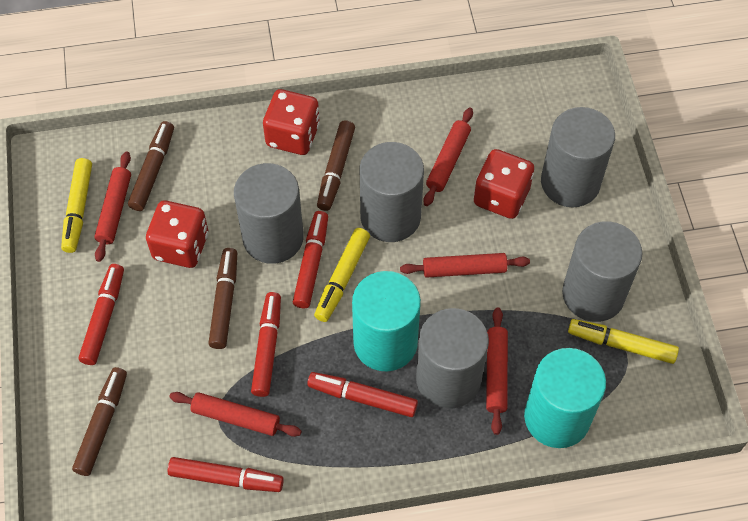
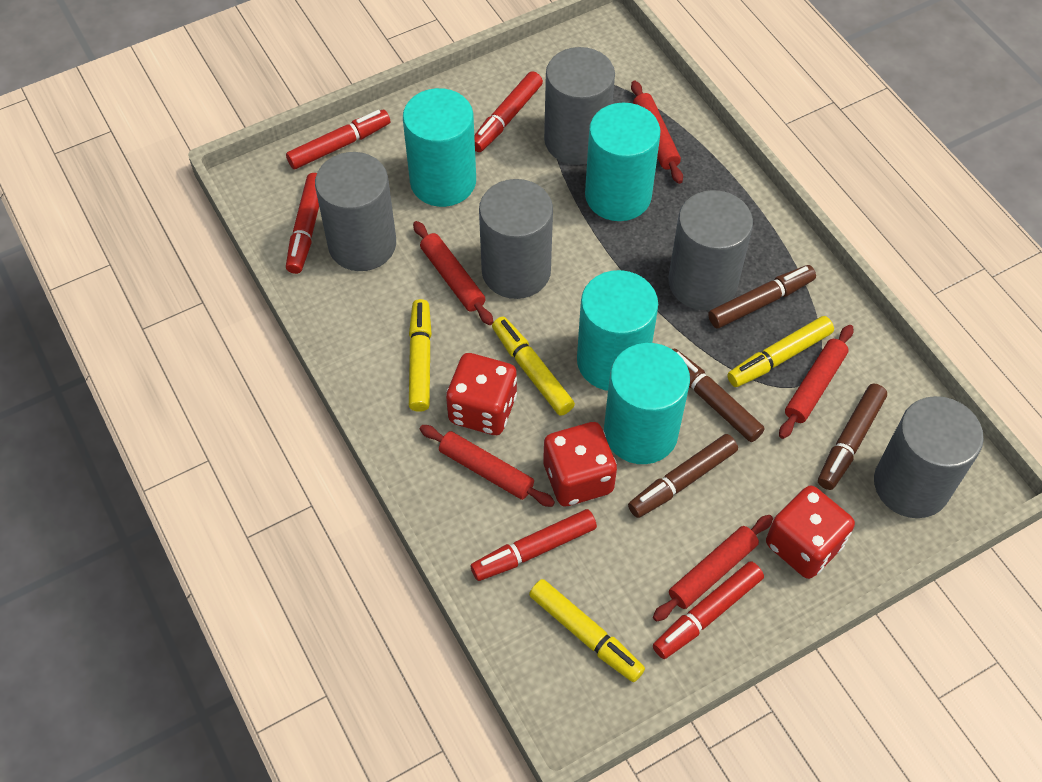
turquoise cylinder: 2 -> 4
yellow marker: 3 -> 4

